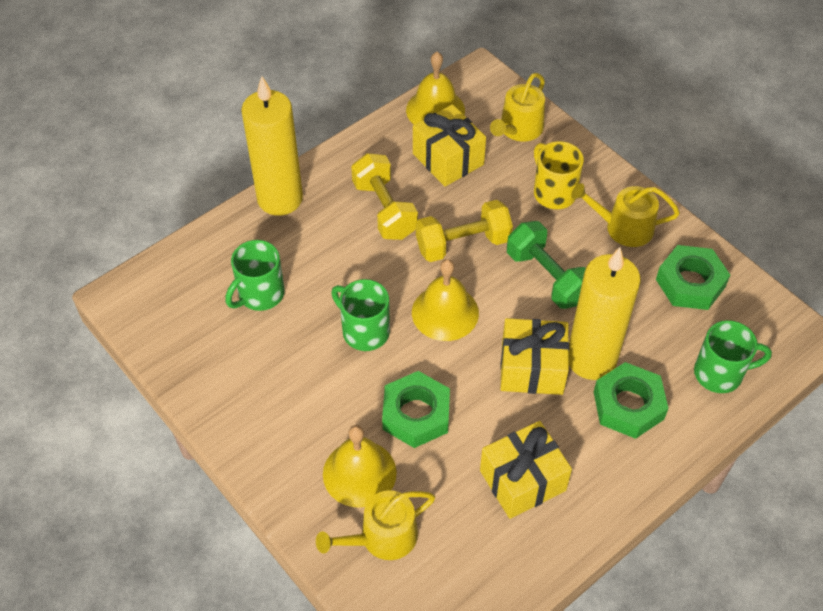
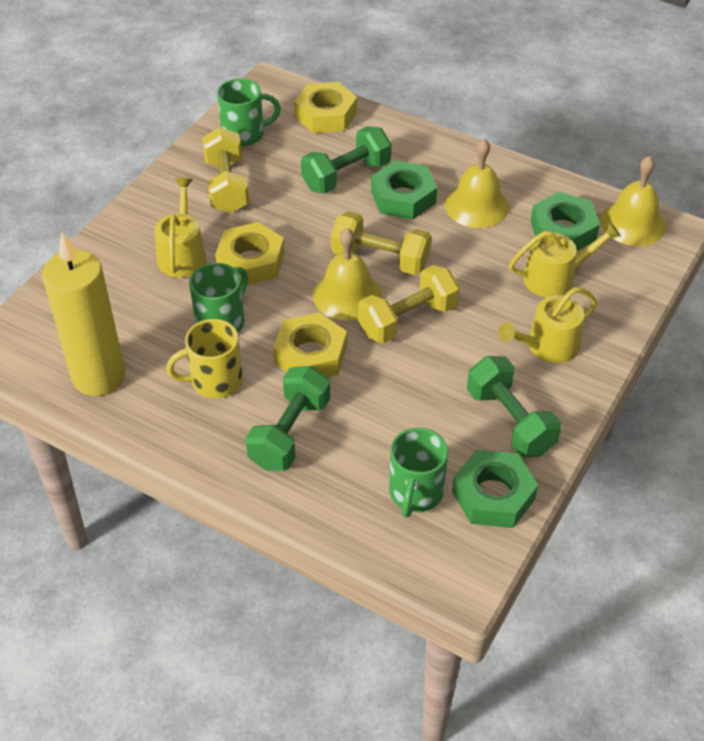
green dumbbell: 1 -> 3
yellow candle: 2 -> 1
yellow dumbbell: 2 -> 3
yellow gift: 3 -> 0
yellow nut: 0 -> 3

